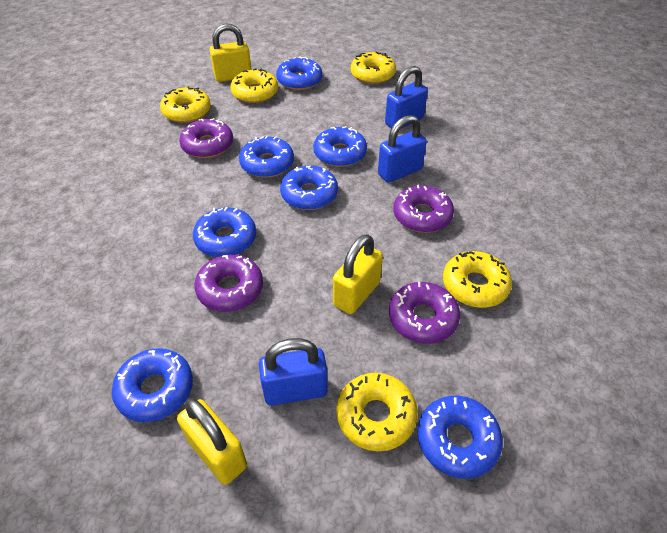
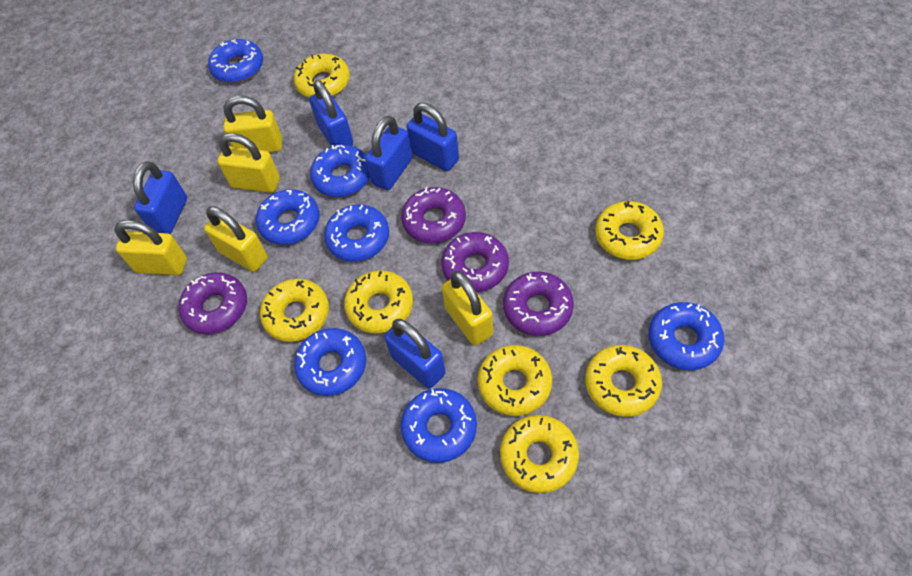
blue padlock: 3 -> 5
yellow donut: 5 -> 7
yellow padlock: 3 -> 5

